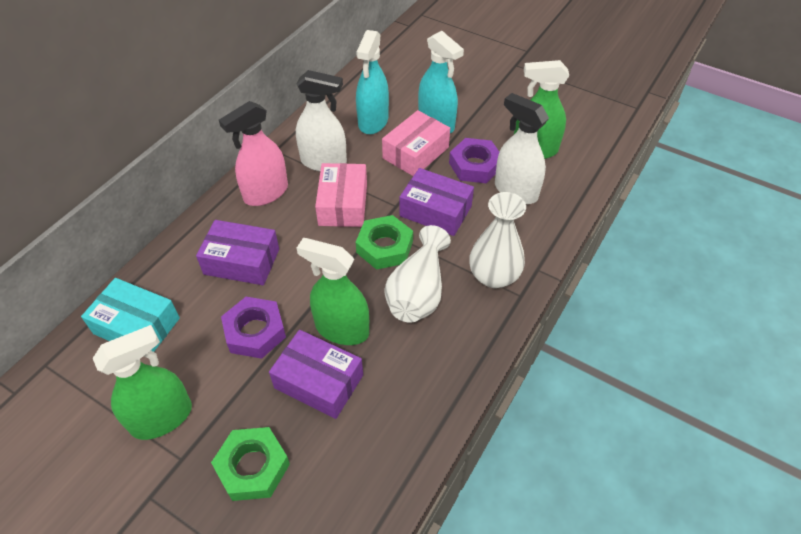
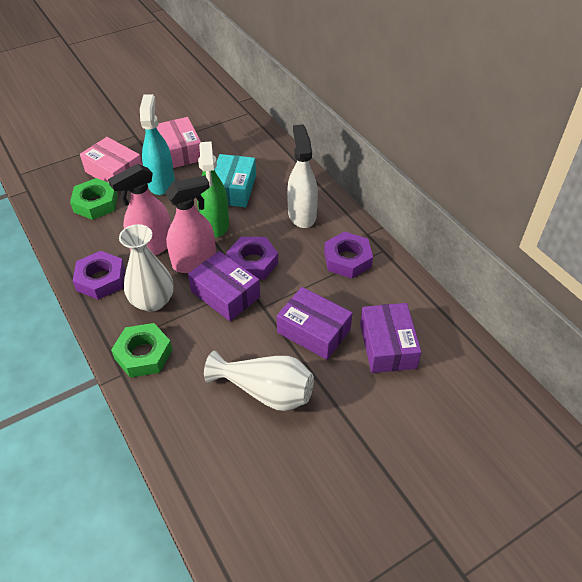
green spray bottle: 3 -> 1
pink spray bottle: 1 -> 2
purple nut: 2 -> 3
turquoise spray bottle: 2 -> 1
white spray bottle: 2 -> 1

